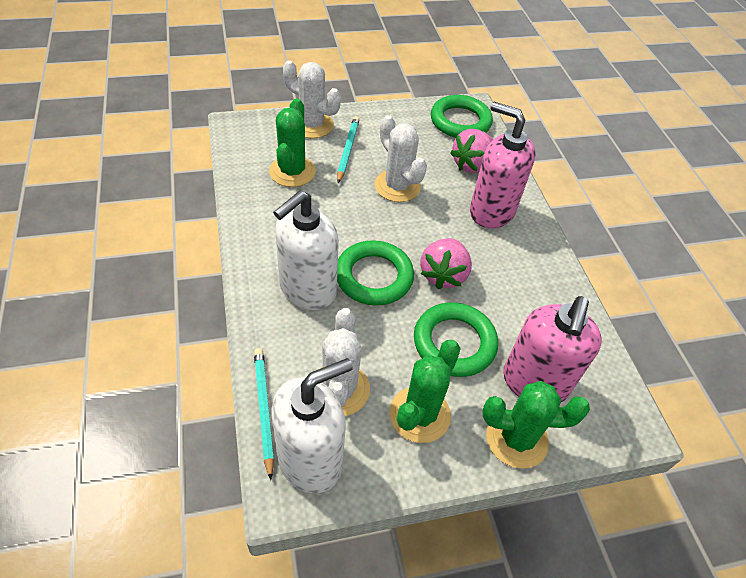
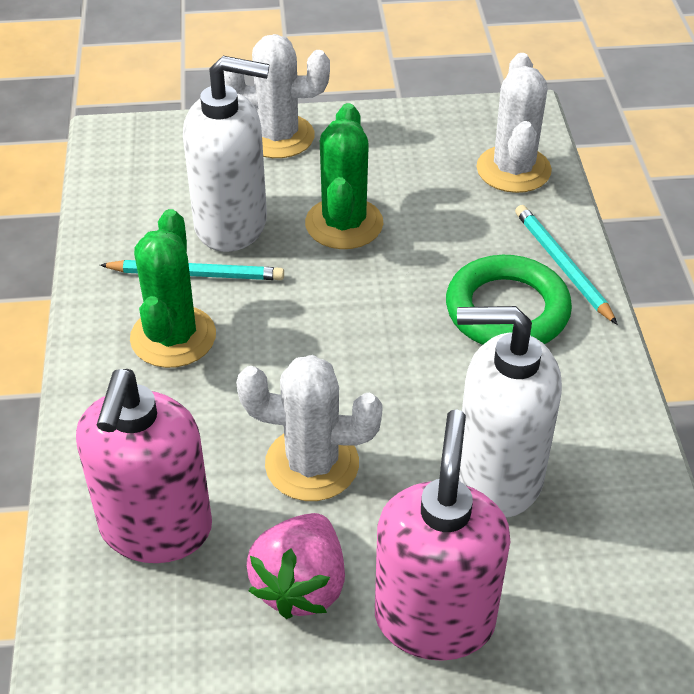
green cactus: 3 -> 2
green ring: 3 -> 1
pink strawberry: 2 -> 1

